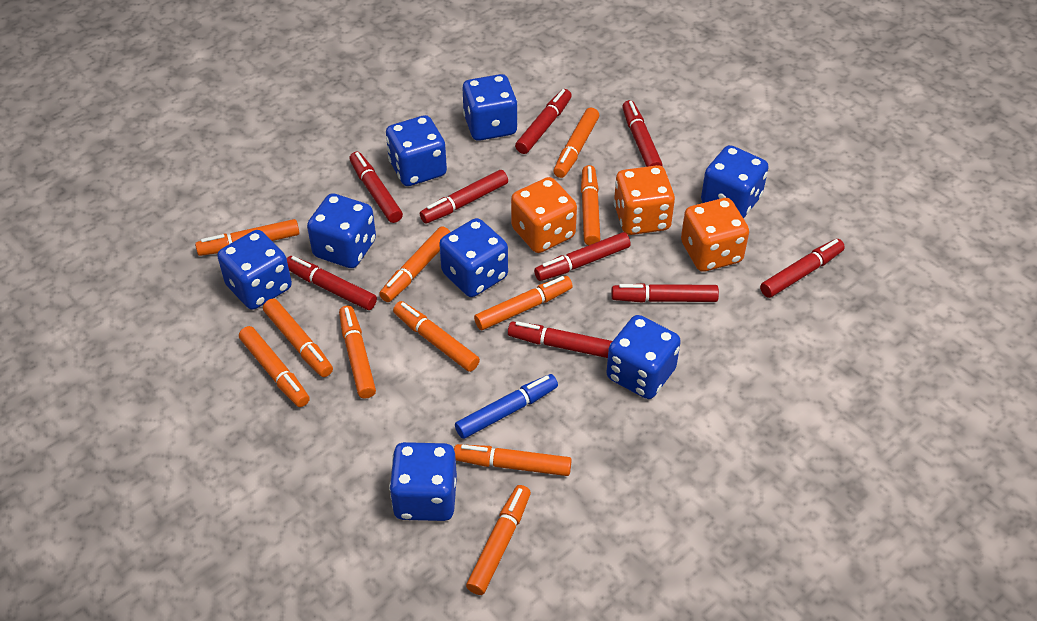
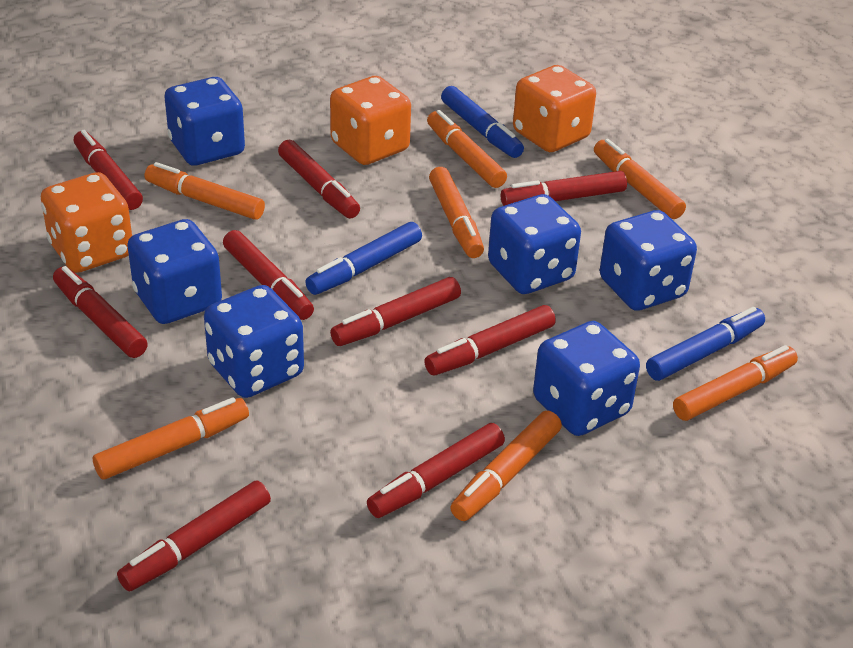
blue dice: 8 -> 6
blue marker: 1 -> 3
orange marker: 11 -> 7

